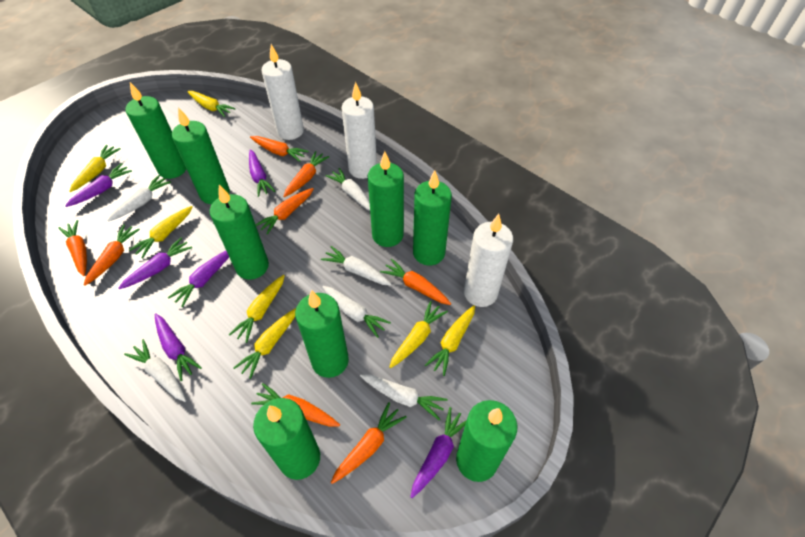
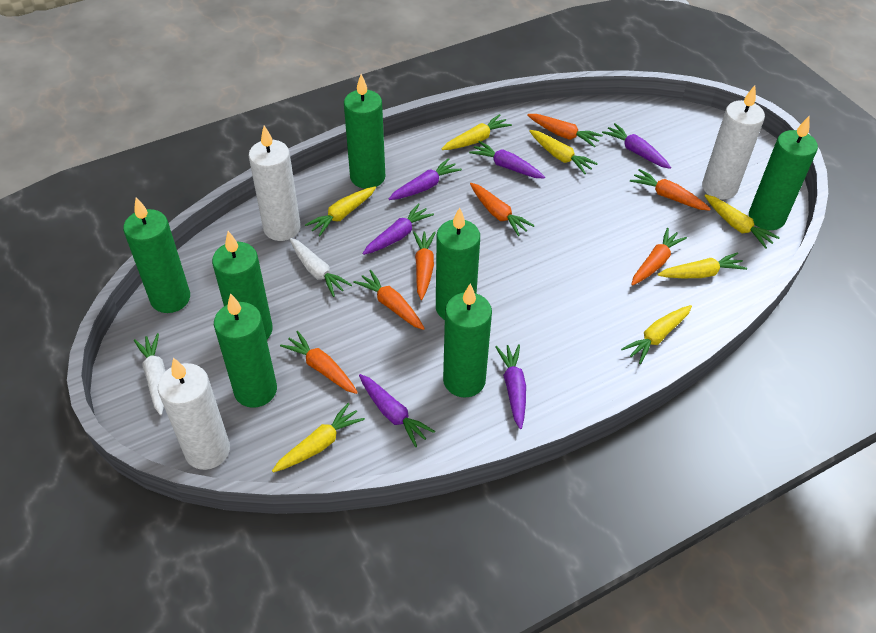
green candle: 8 -> 7
orange carrot: 8 -> 7
white carrot: 6 -> 2

